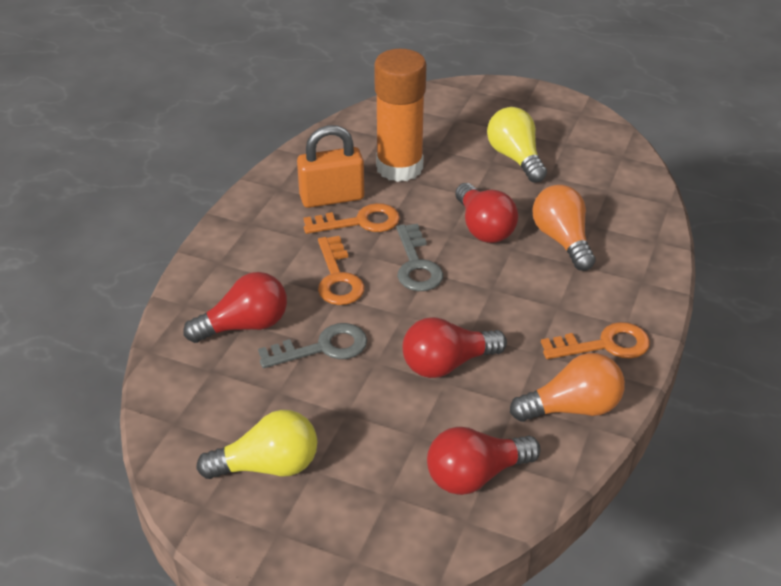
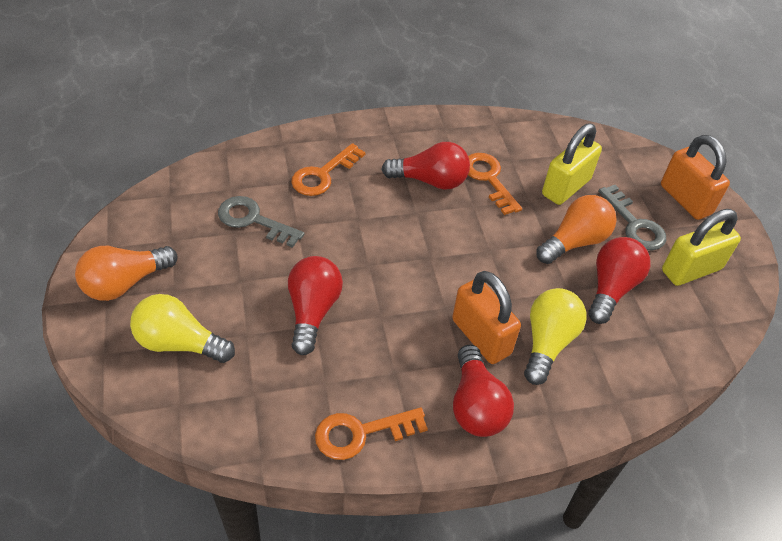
orange glue stick: 1 -> 0
orange padlock: 1 -> 2
yellow padlock: 0 -> 2

